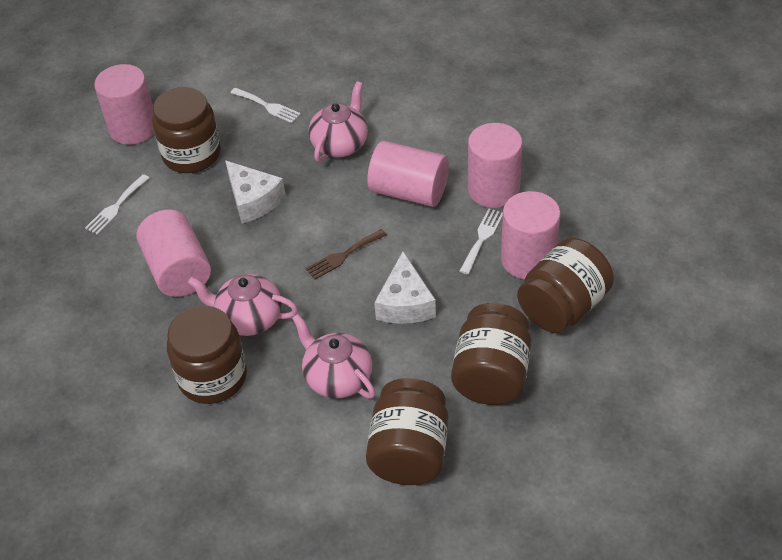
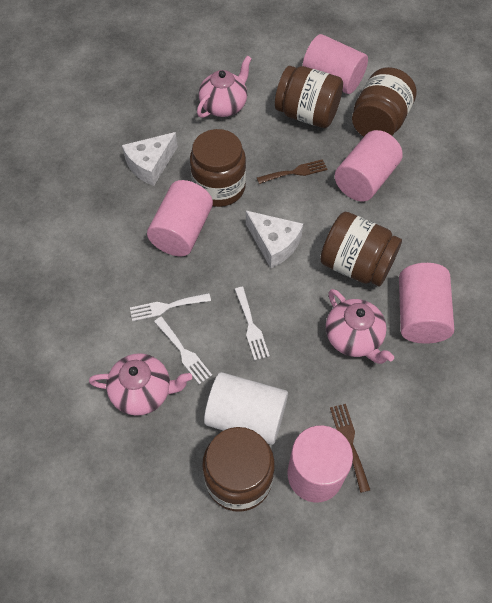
brown fork: 1 -> 2
white cylinder: 0 -> 1

